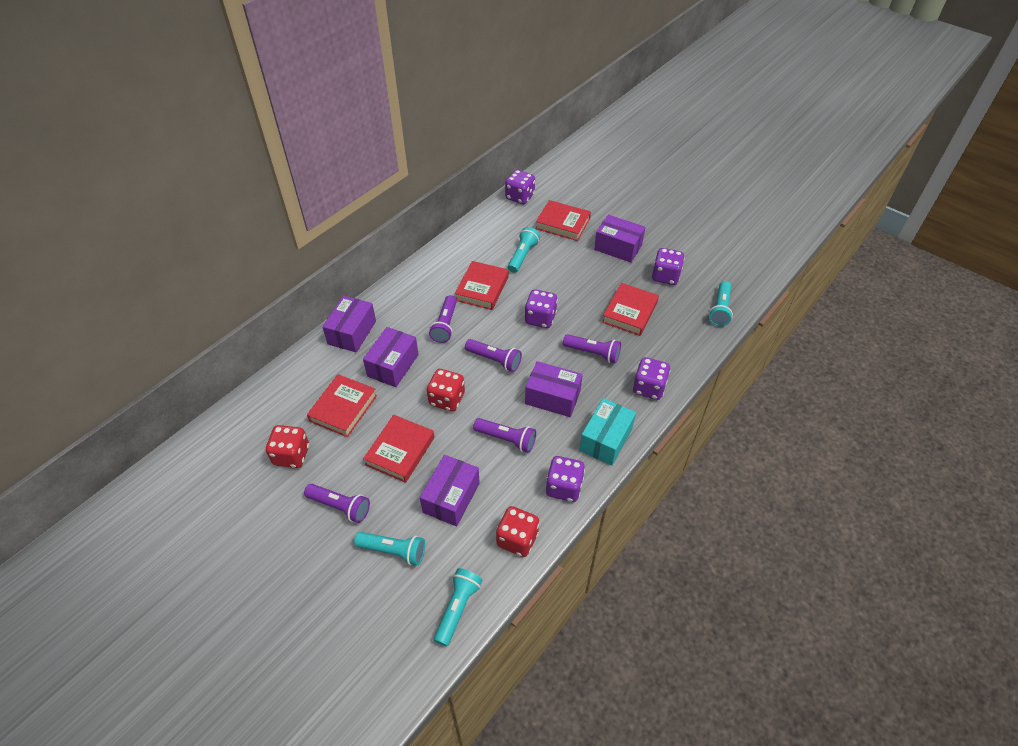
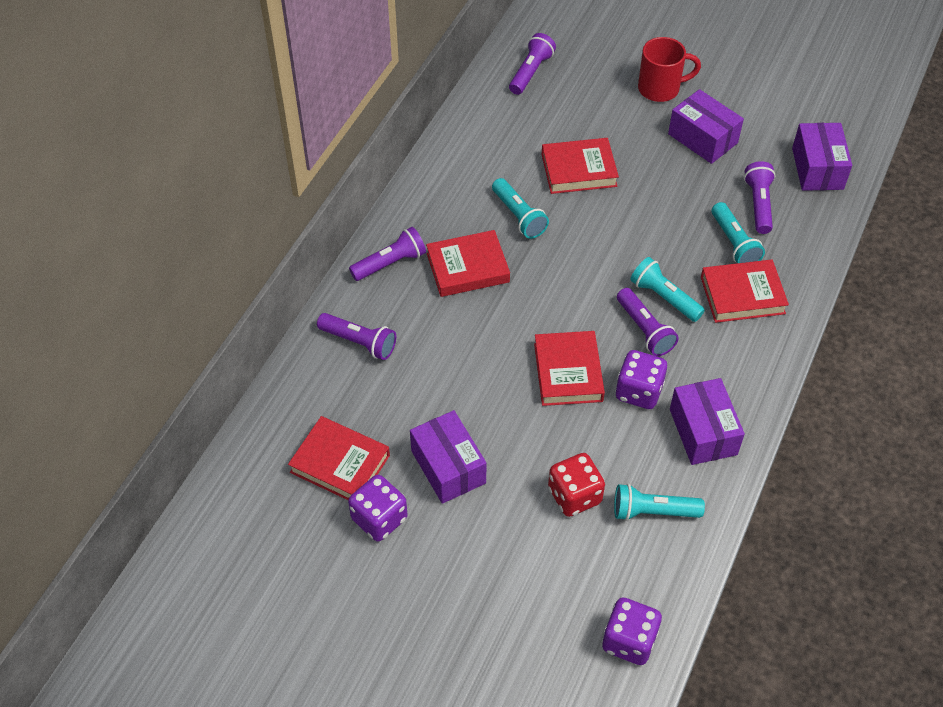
purple box: 5 -> 4
purple dice: 5 -> 3
red dice: 3 -> 1
red mug: 0 -> 1
turquoise box: 1 -> 0

